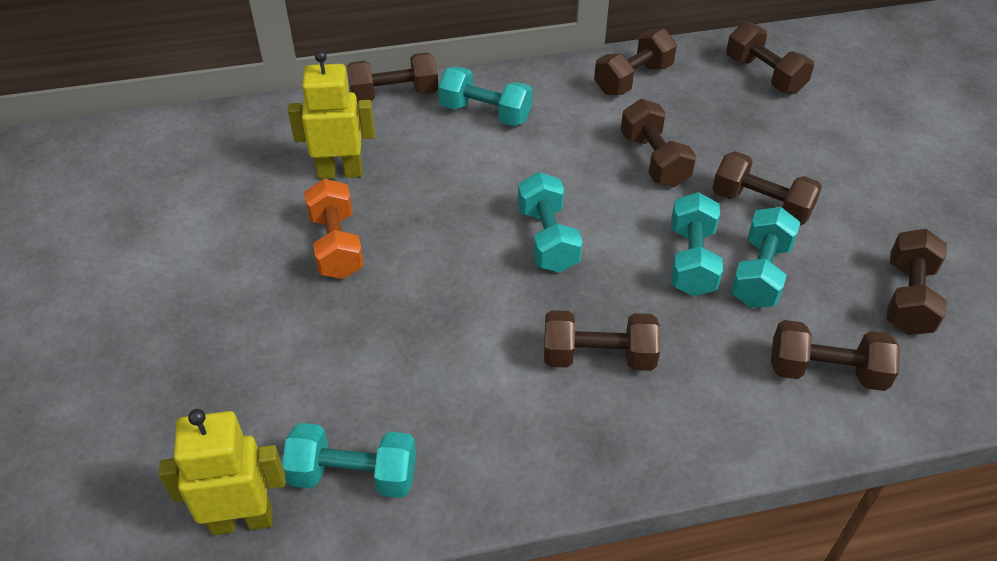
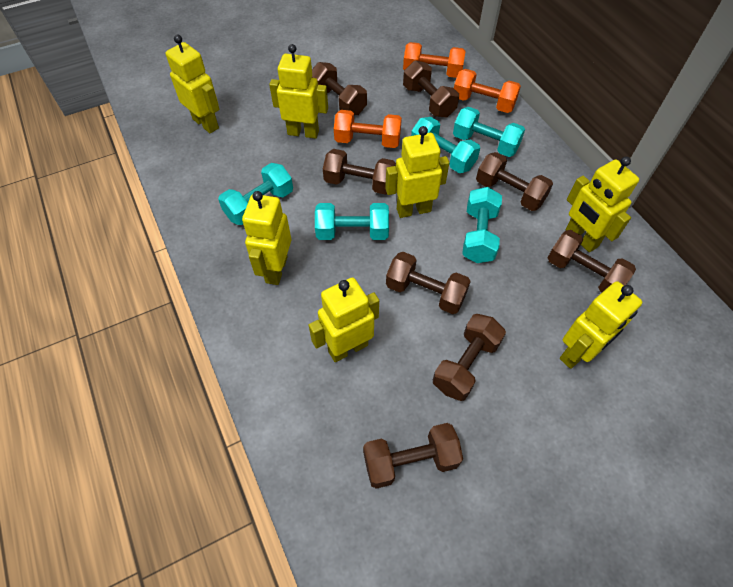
orange dumbbell: 1 -> 3
yellow robot: 2 -> 7

